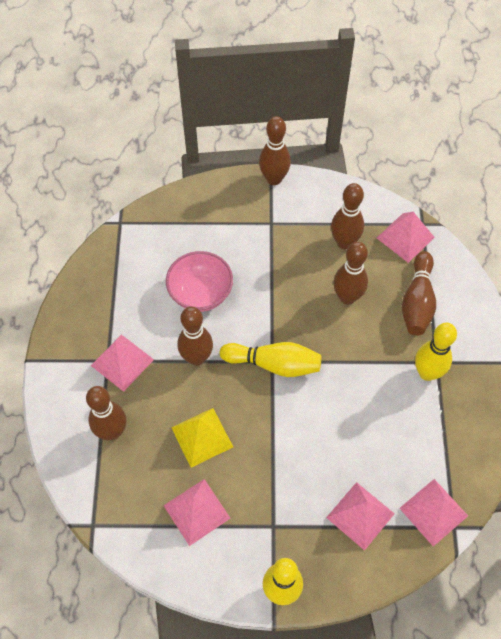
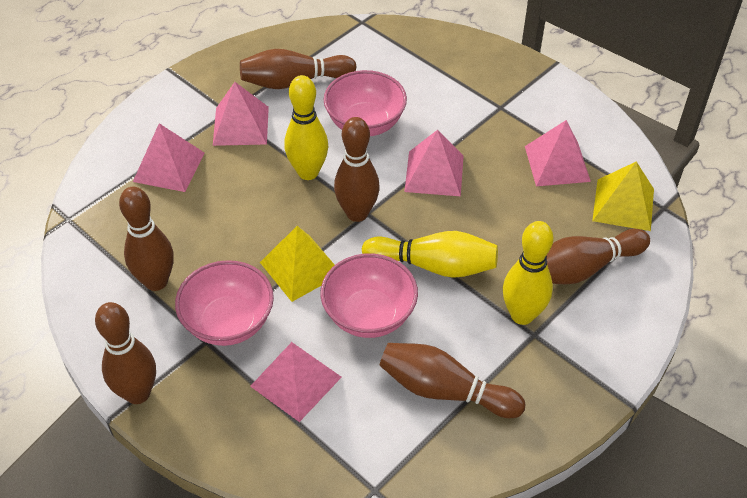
pink bowl: 1 -> 3
yellow pyramid: 1 -> 2

